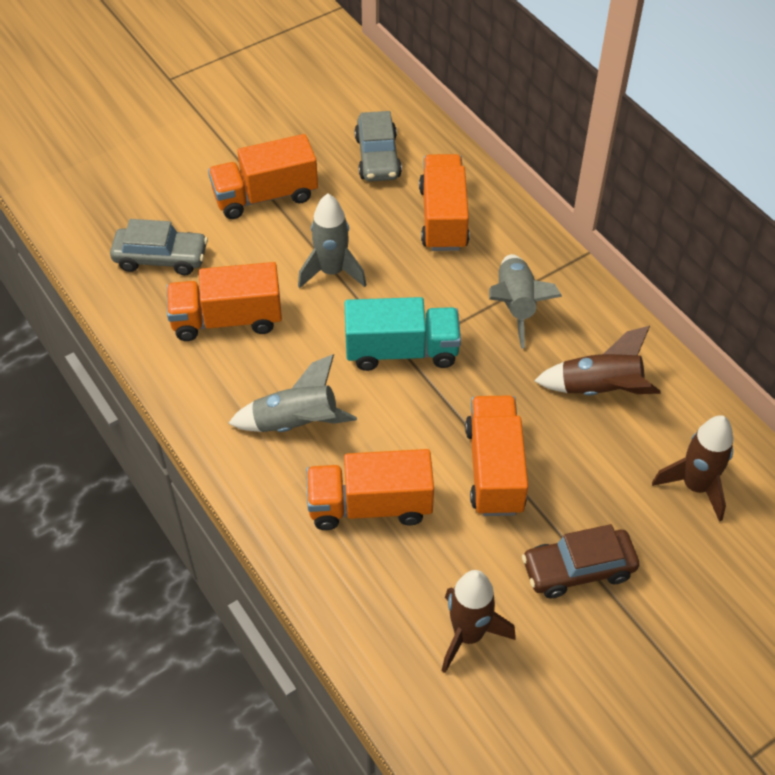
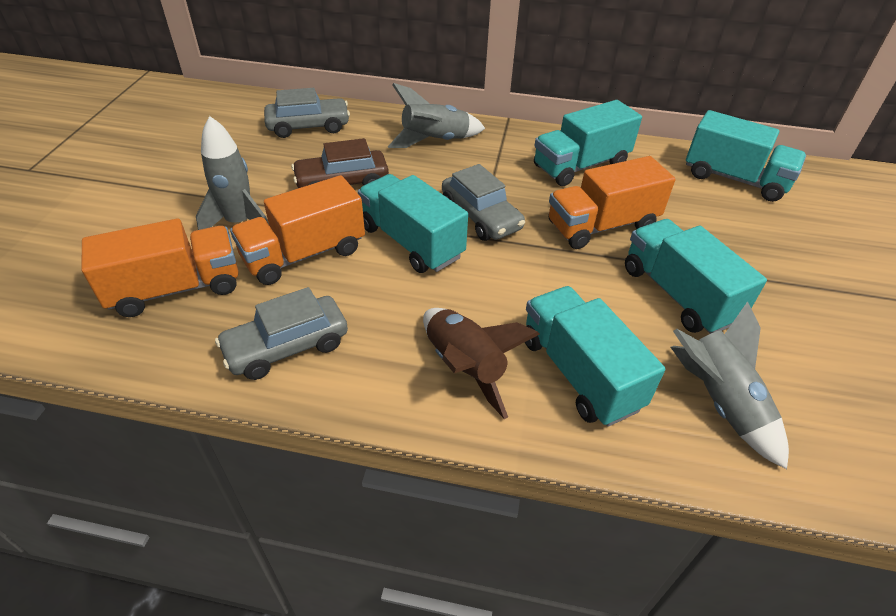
brown rocket: 3 -> 1
grey car: 2 -> 3
orange truck: 5 -> 3
turquoise truck: 1 -> 5

